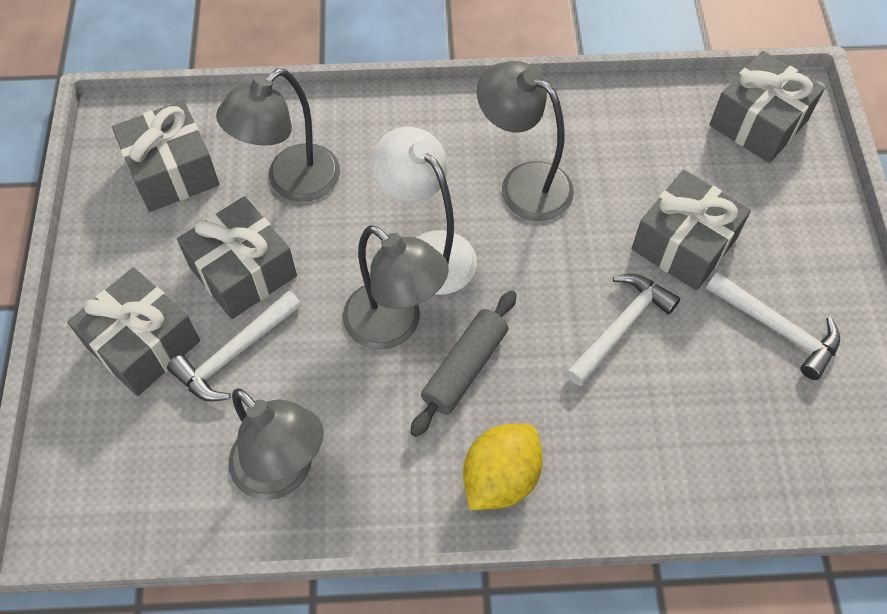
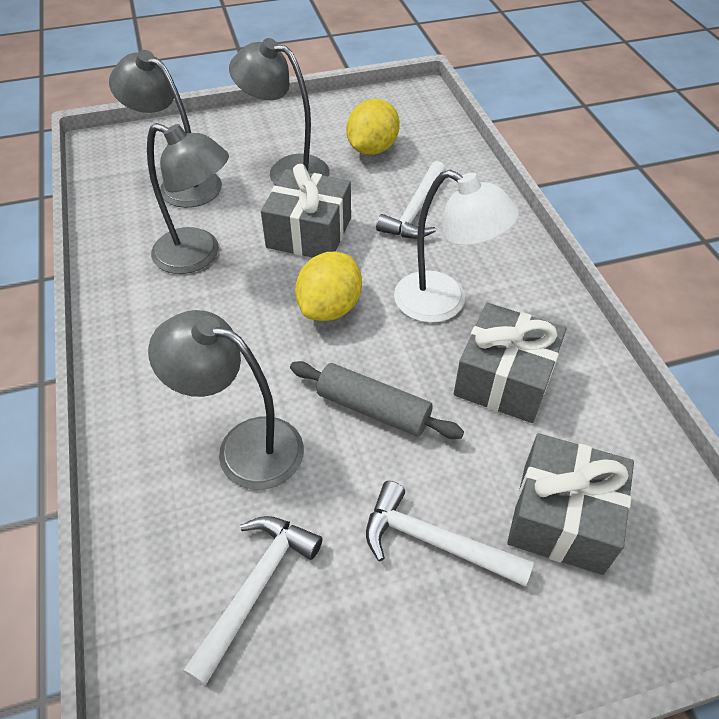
grey gift: 5 -> 3
yellow lemon: 1 -> 2

